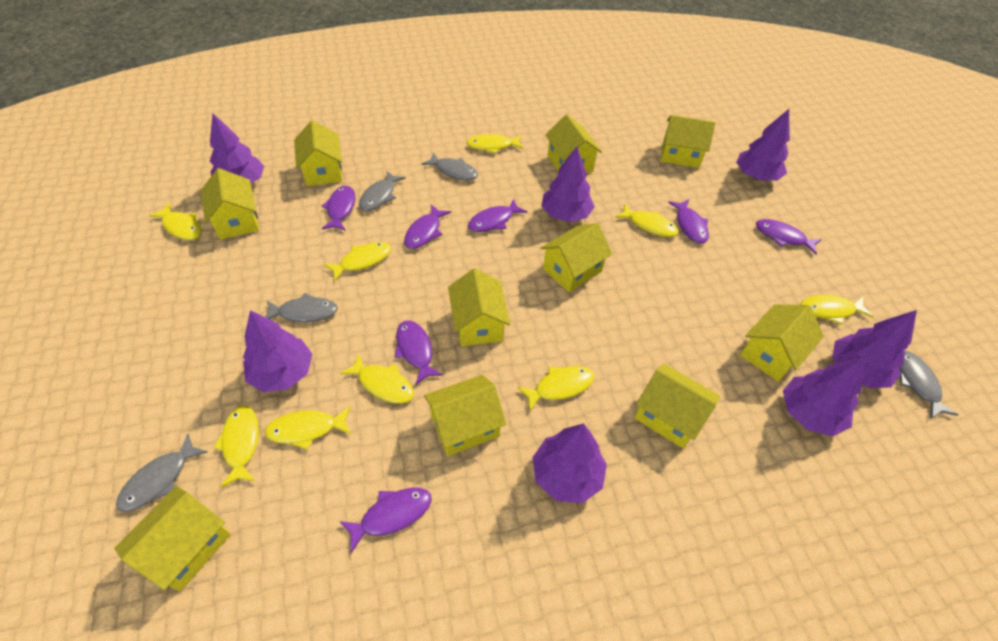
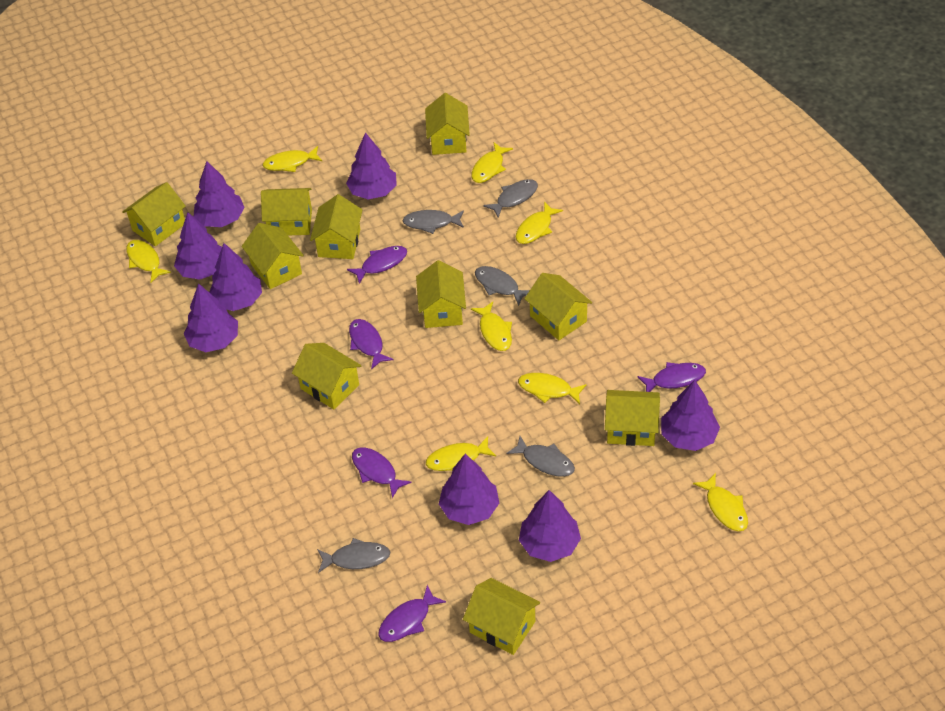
purple fish: 7 -> 5
purple tree: 7 -> 8
yellow fish: 9 -> 8

